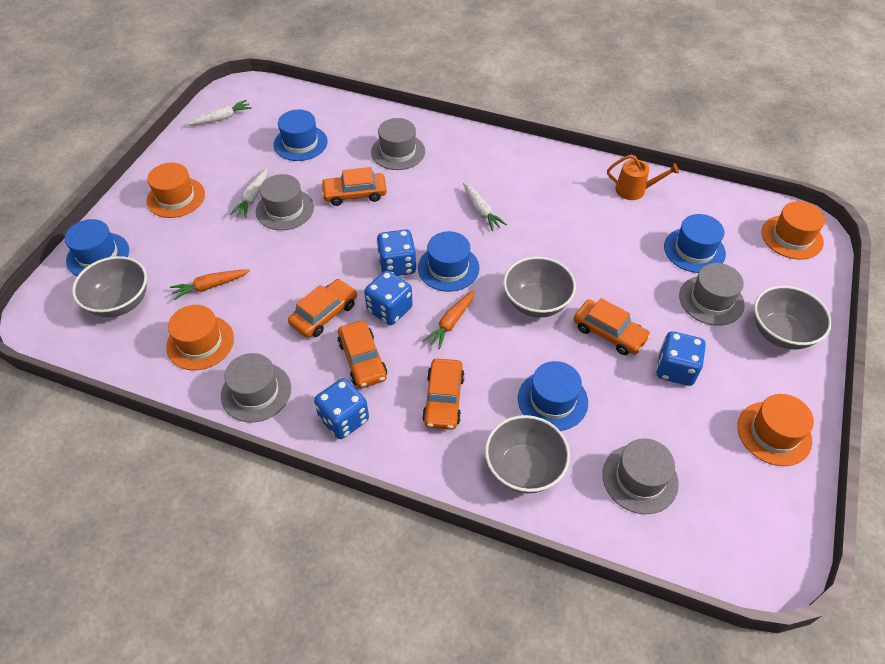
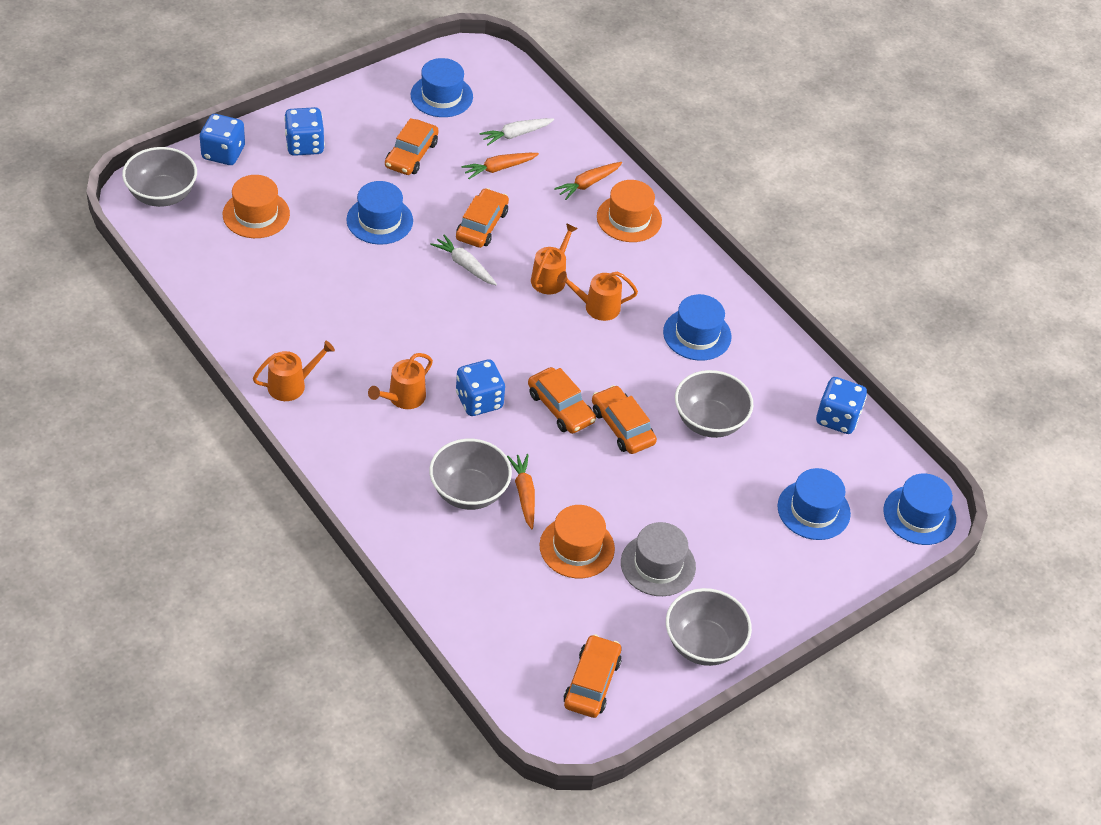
grey hat: 5 -> 1
orange carrot: 2 -> 3
orange hat: 4 -> 3
orange watering can: 1 -> 4
white carrot: 3 -> 2

